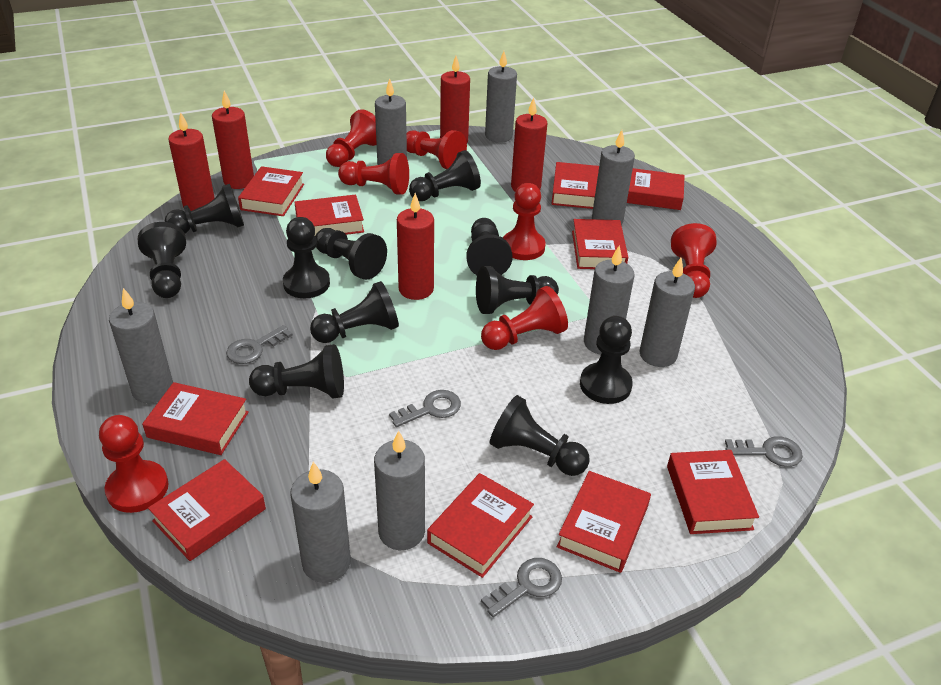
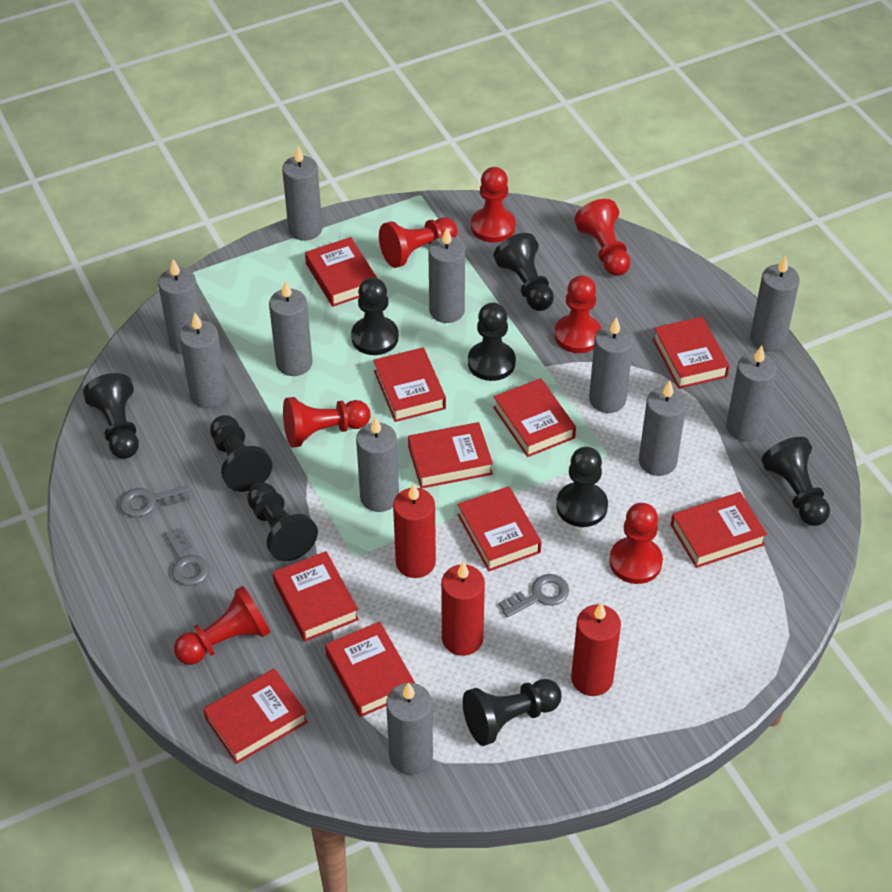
black pawn: 11 -> 9
grey candle: 8 -> 11
grey key: 4 -> 3
red candle: 5 -> 3

